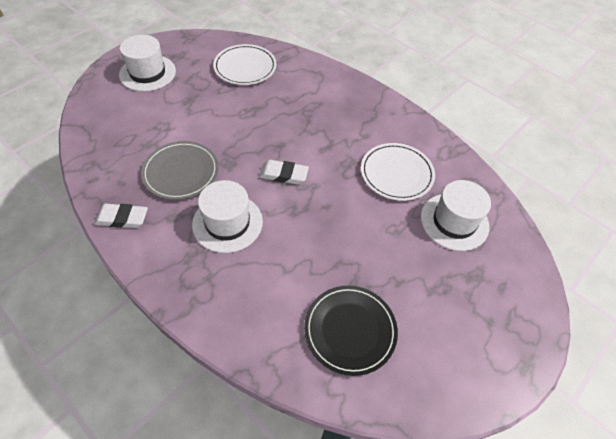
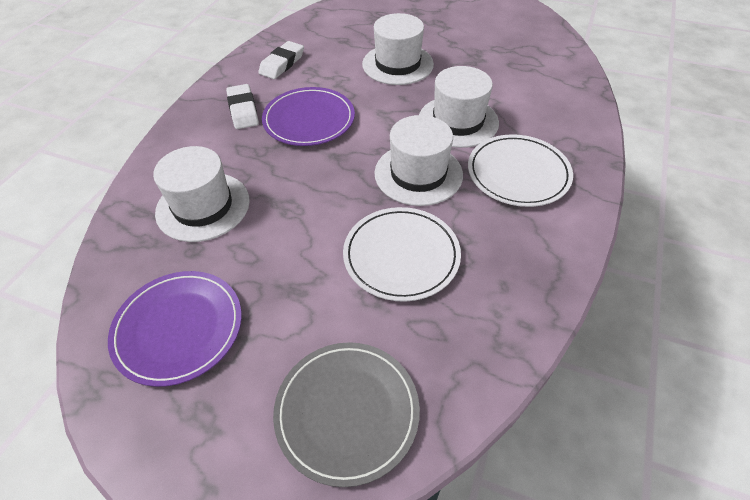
black plate: 1 -> 0
purple plate: 0 -> 2
white hat: 3 -> 4

